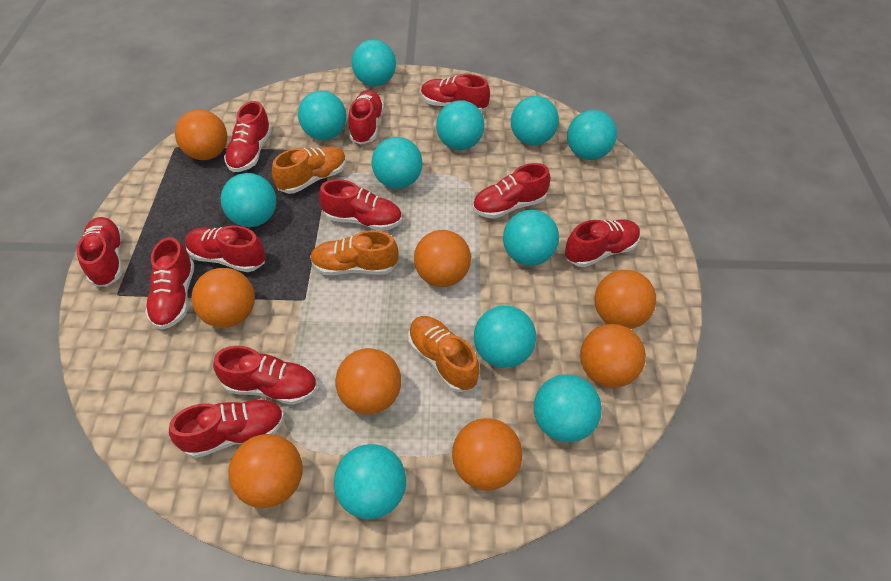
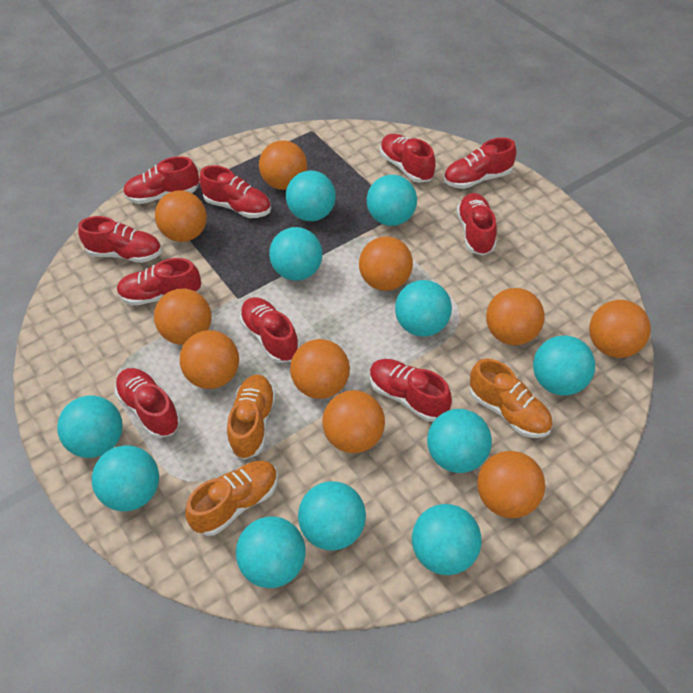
orange ball: 8 -> 10
red shoe: 11 -> 10

